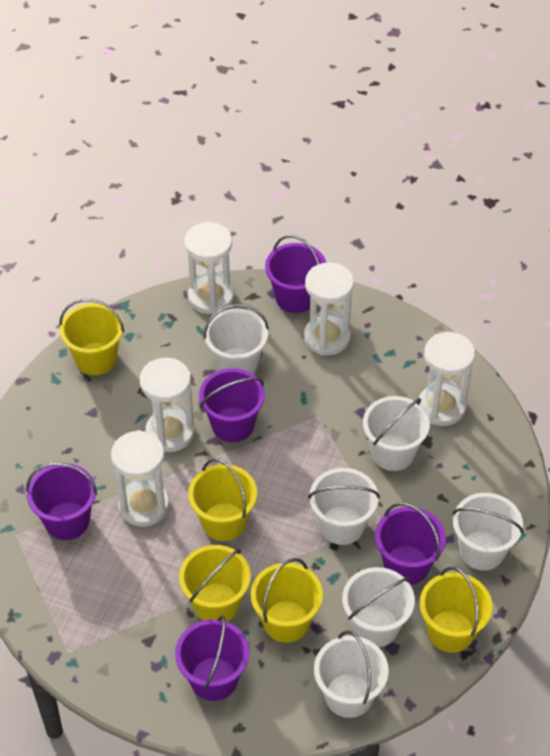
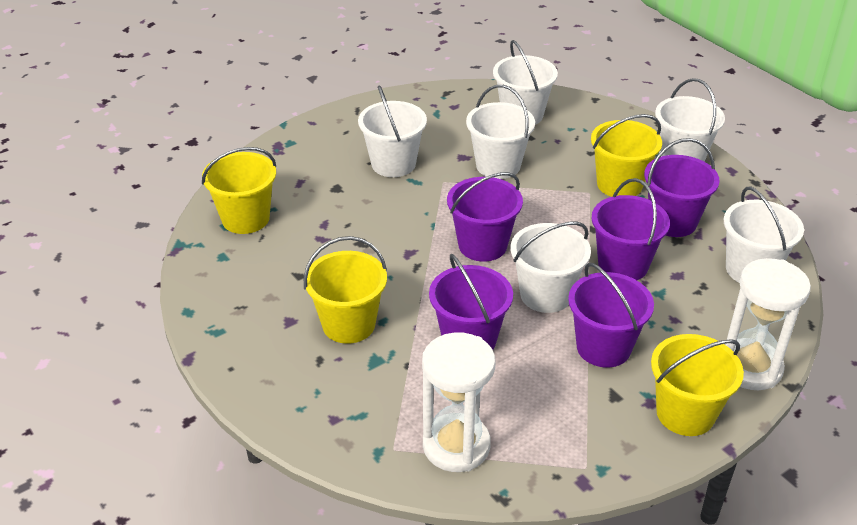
white hourglass: 5 -> 2
yellow bucket: 5 -> 4

